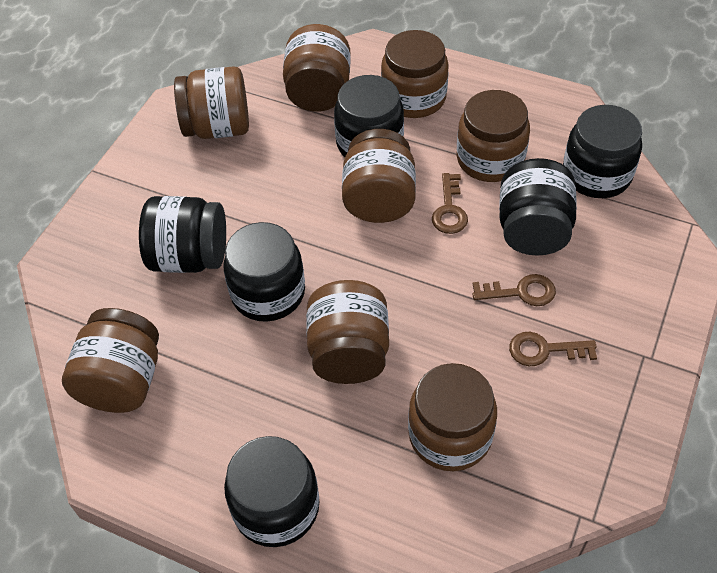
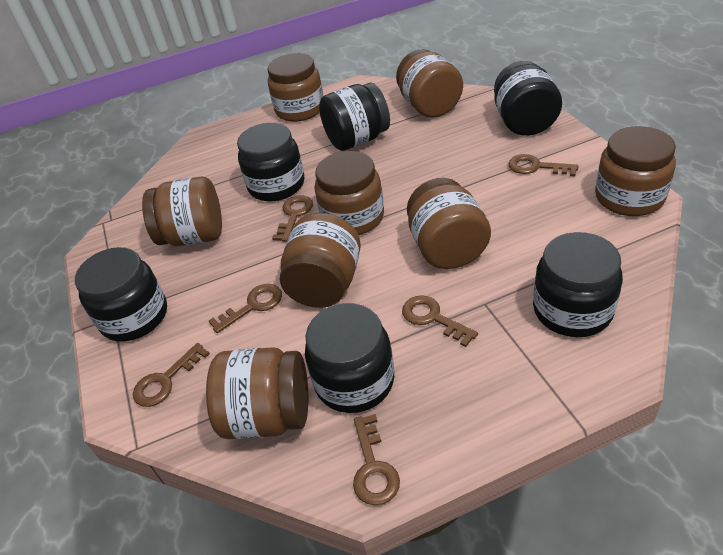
brown key: 3 -> 6

